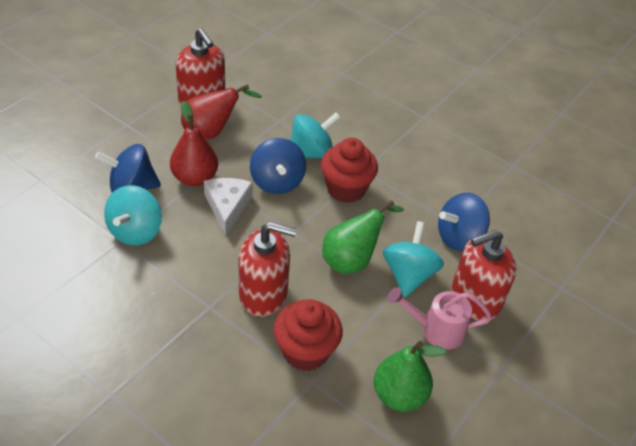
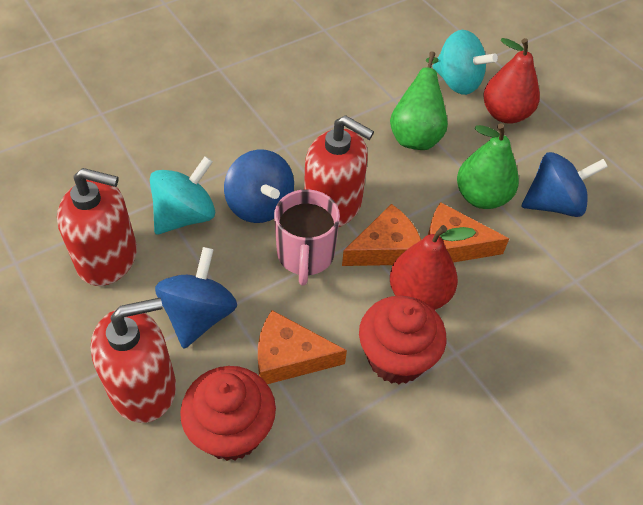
orange cheese: 0 -> 3
pink mug: 0 -> 1
pink watering can: 1 -> 0
turquoise spinning top: 3 -> 2
white cheese: 1 -> 0

